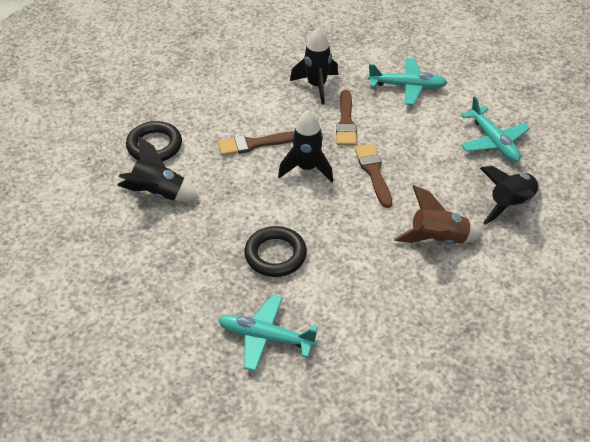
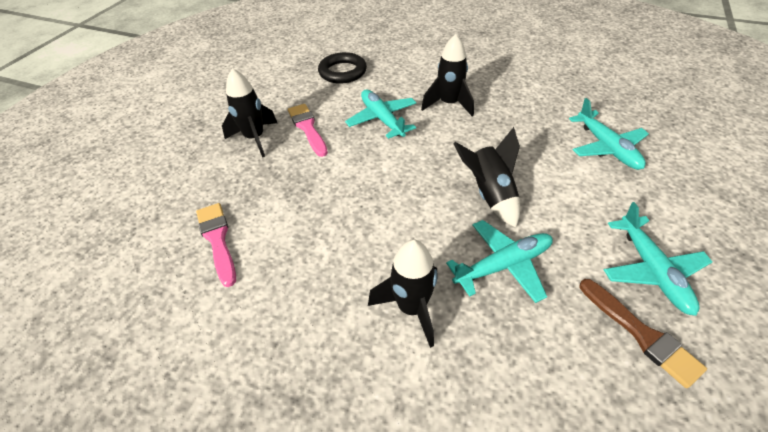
black ring: 2 -> 1
brown brush: 3 -> 1
brown rocket: 1 -> 0
pink brush: 0 -> 2
turquoise plane: 3 -> 4

